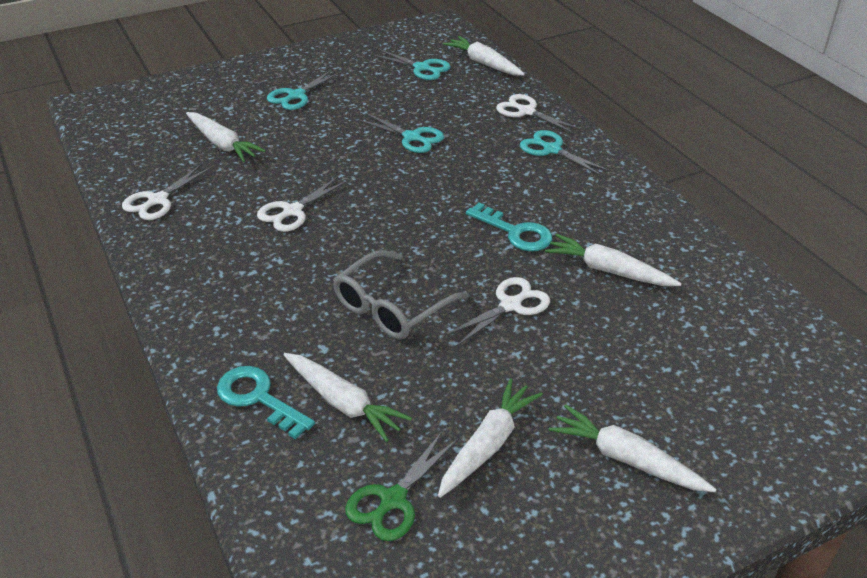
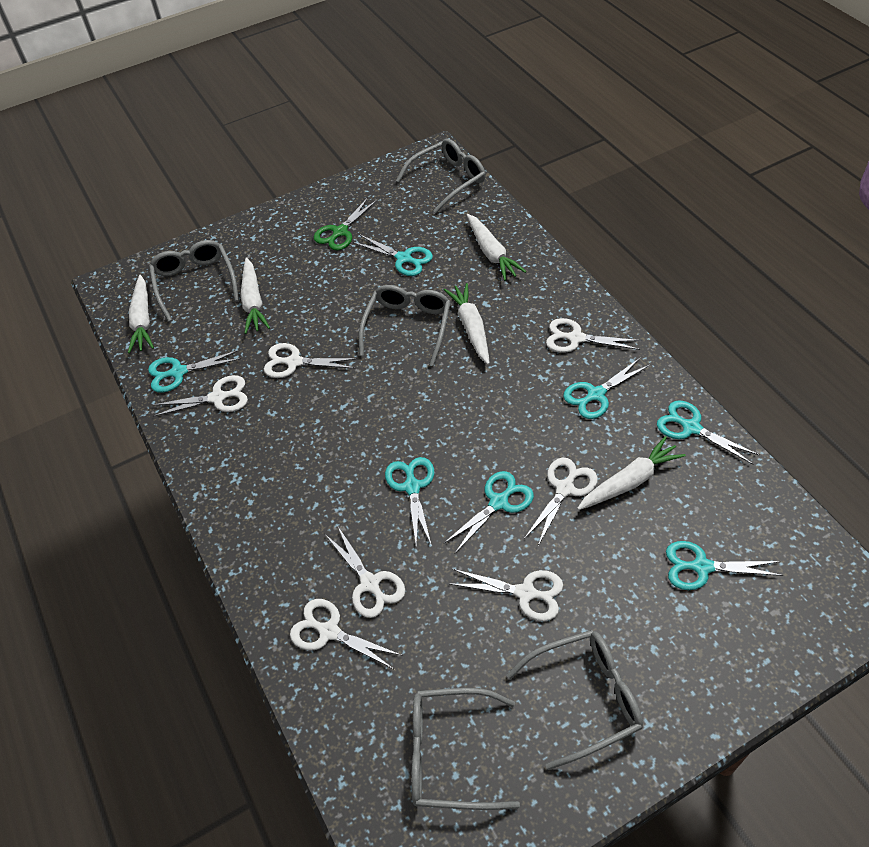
grey glasses: 1 -> 5
turquoise key: 2 -> 0
turquoise scissors: 4 -> 7
white carrot: 6 -> 5
white scissors: 4 -> 7

